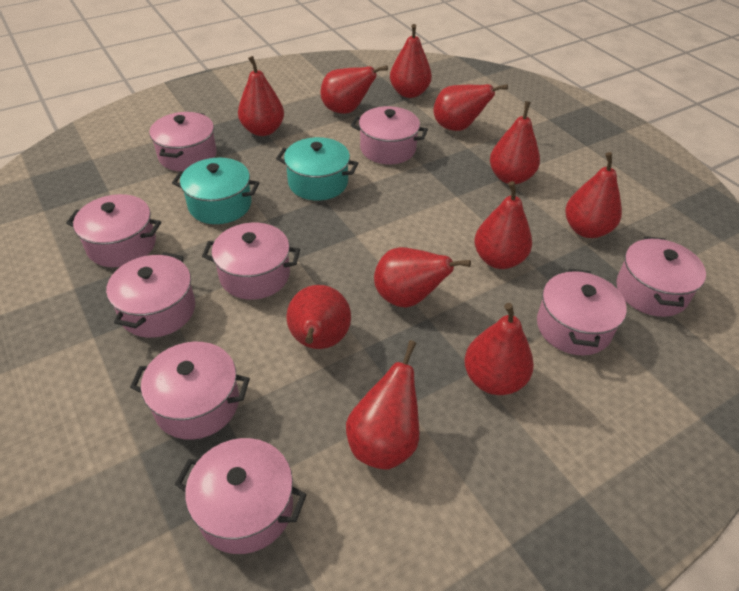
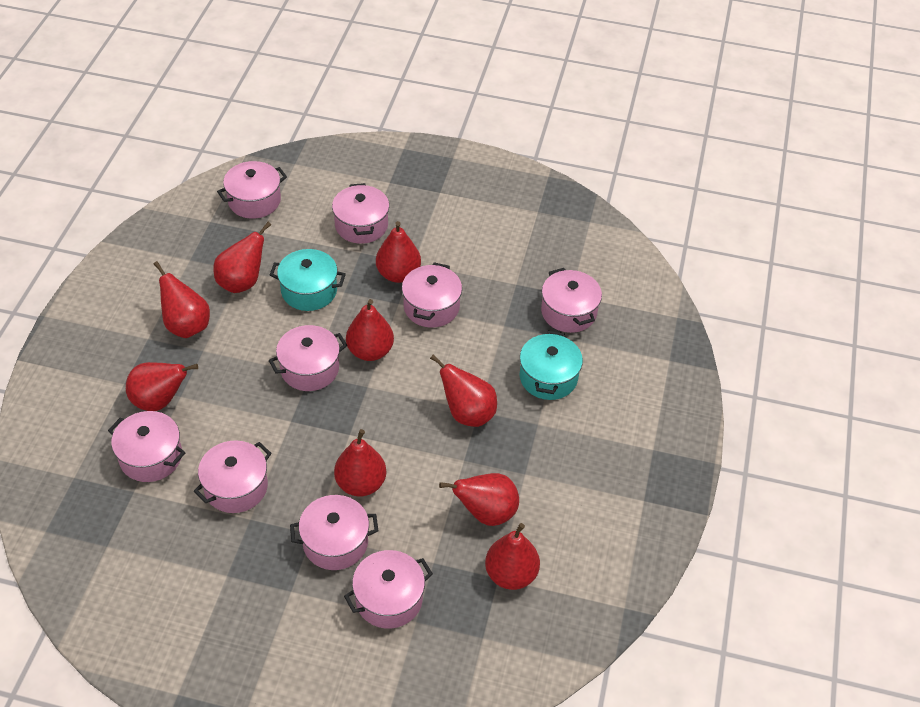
red pear: 11 -> 9

